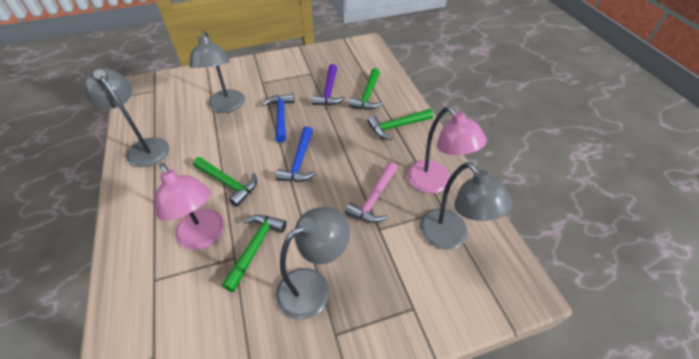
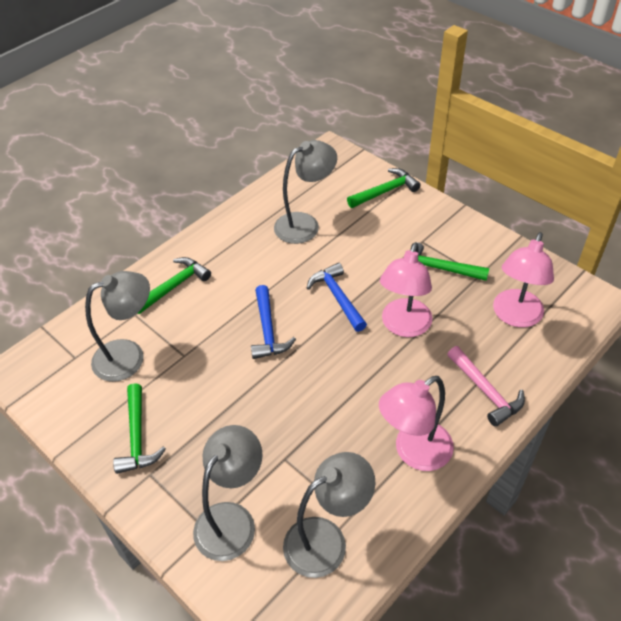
pink lamp: 2 -> 3
purple hammer: 1 -> 0

